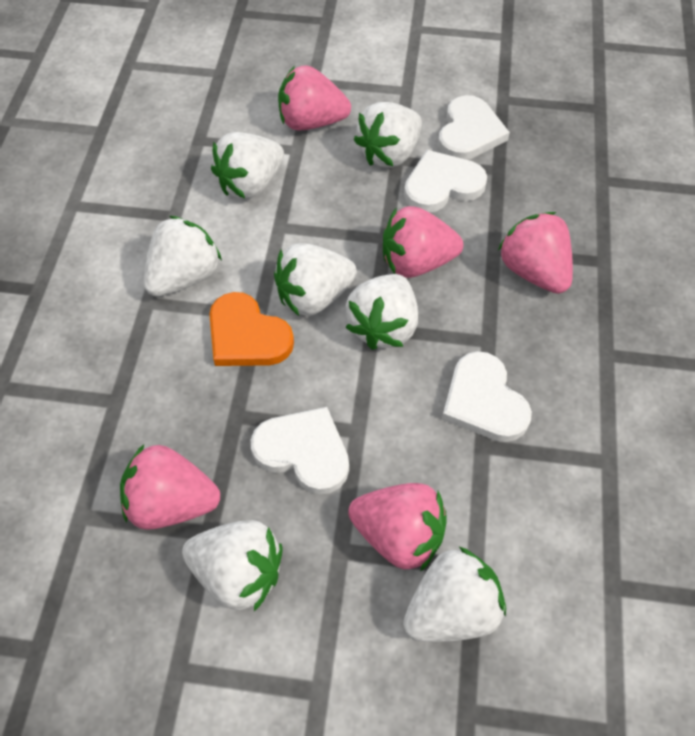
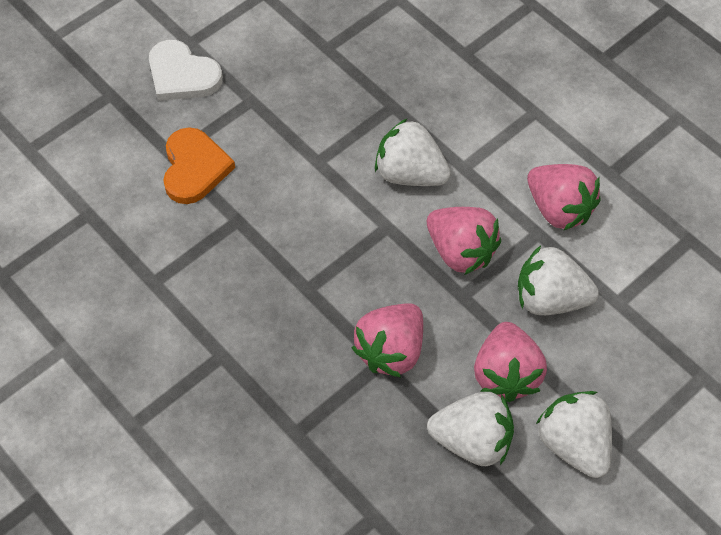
pink strawberry: 5 -> 4
white heart: 4 -> 1
white strawberry: 7 -> 4

